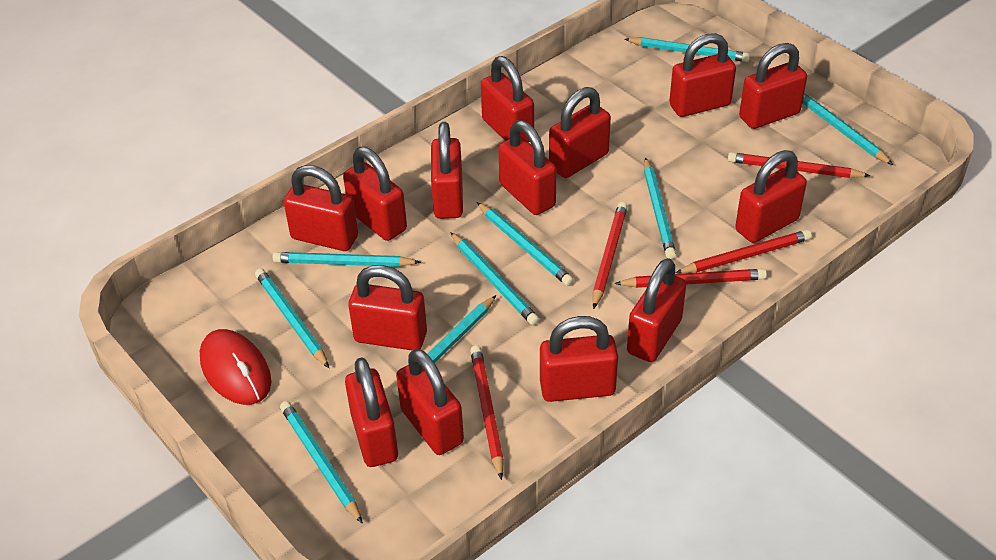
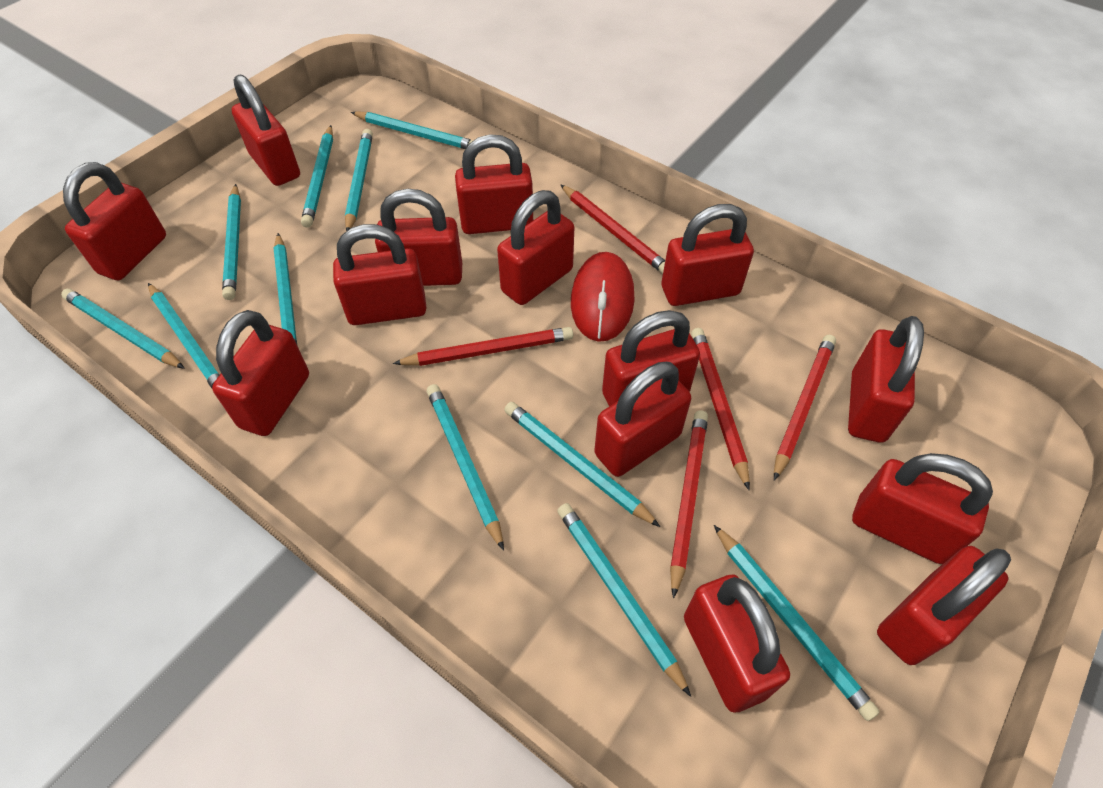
turquoise pencil: 9 -> 11

